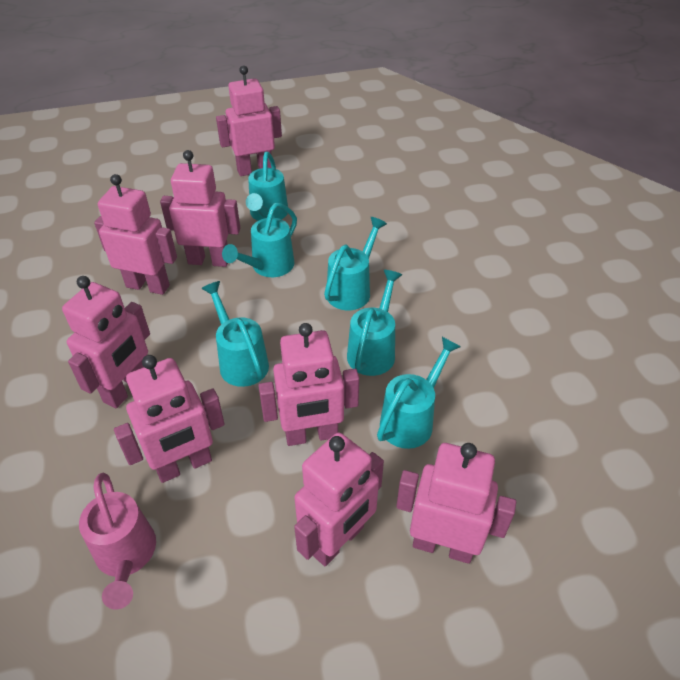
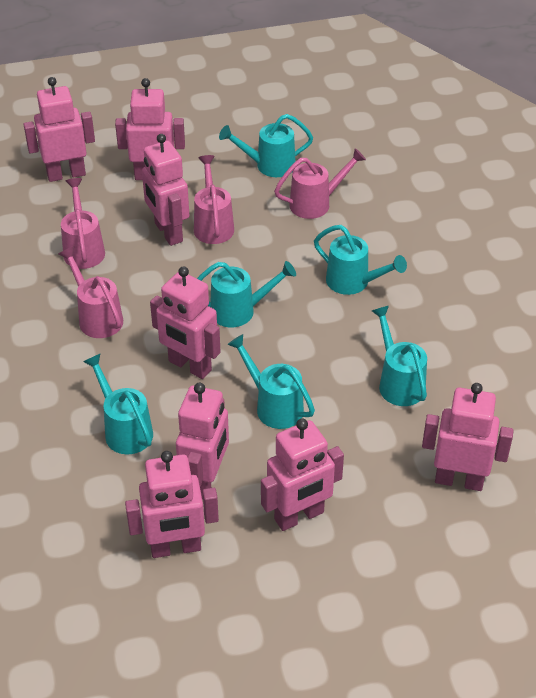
pink watering can: 1 -> 4

